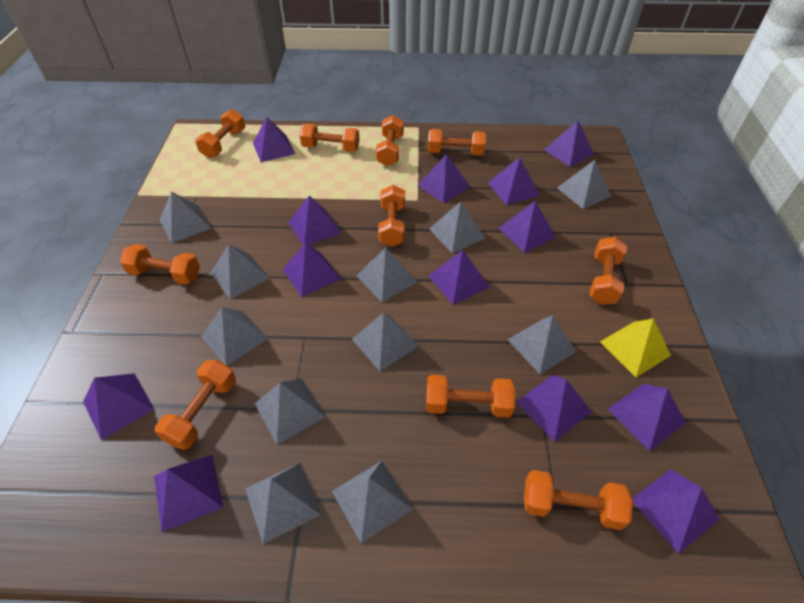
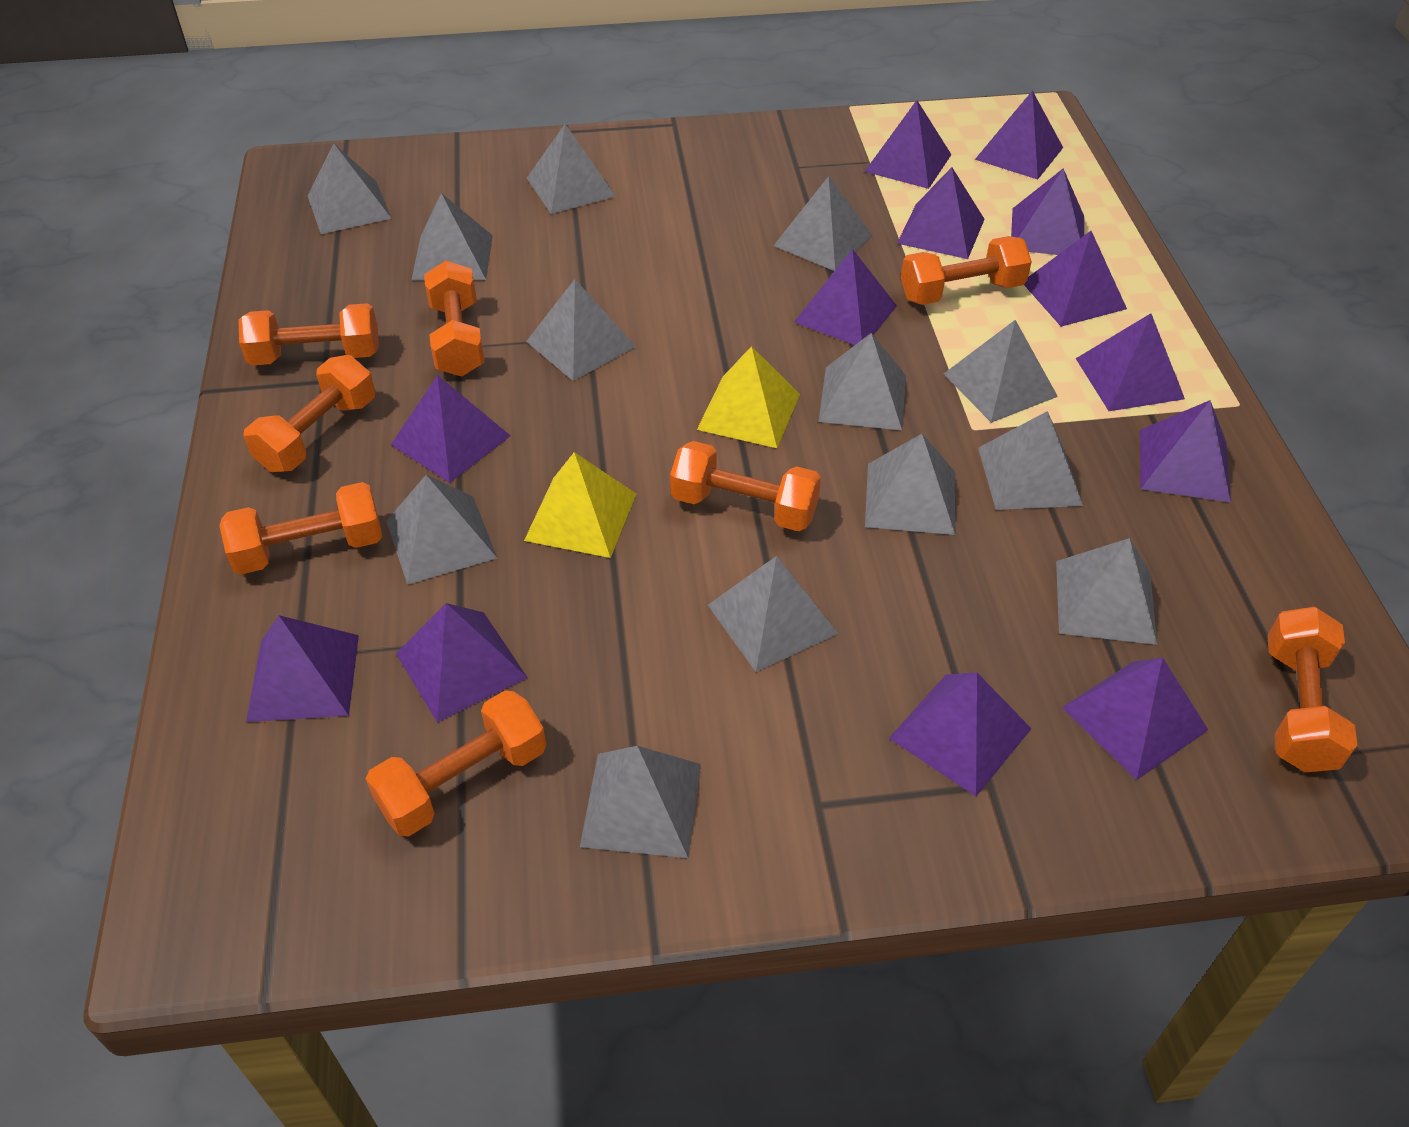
grey pyramid: 11 -> 13
orange dumbbell: 10 -> 8
yellow pyramid: 1 -> 2

